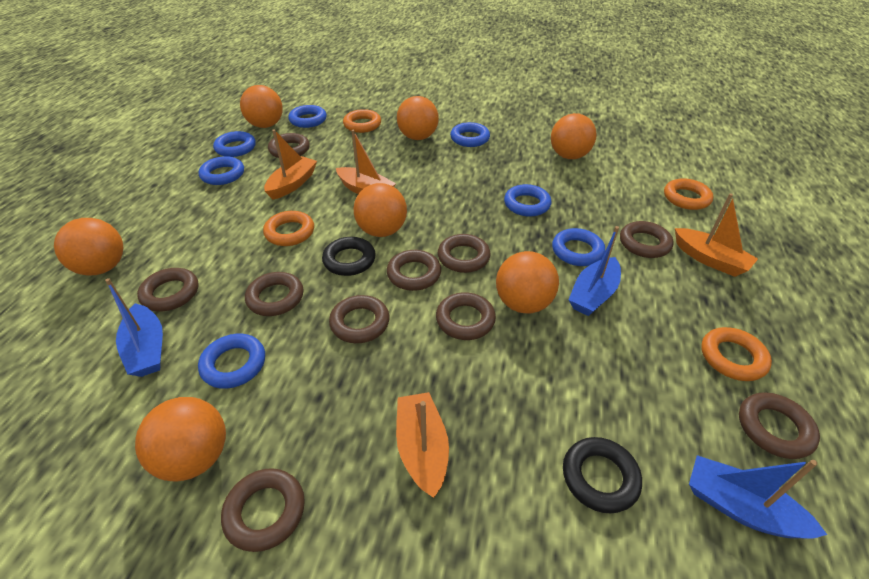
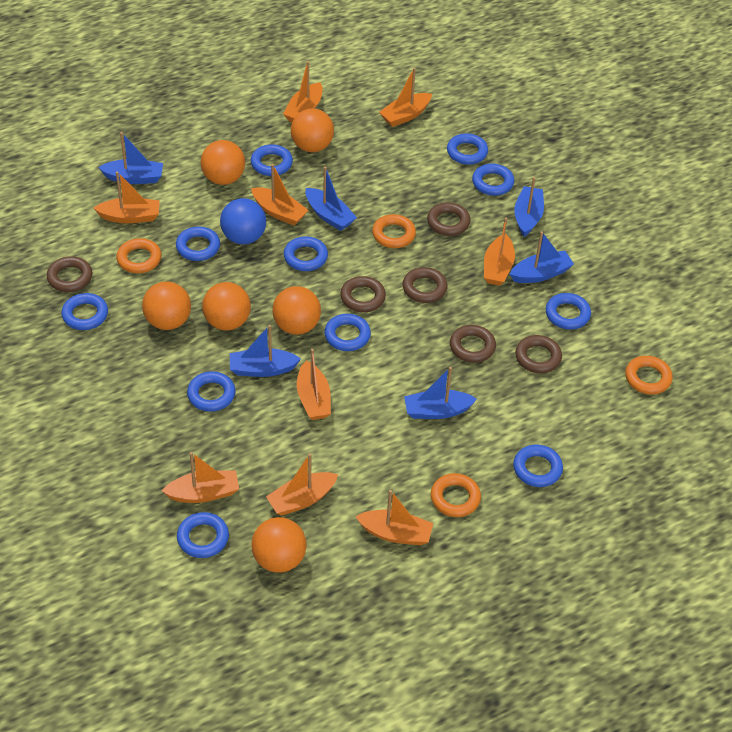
black ring: 2 -> 0
blue ball: 0 -> 1
blue boat: 3 -> 6
blue ring: 7 -> 11
brown ring: 10 -> 6
orange ball: 7 -> 6
orange boat: 4 -> 9

